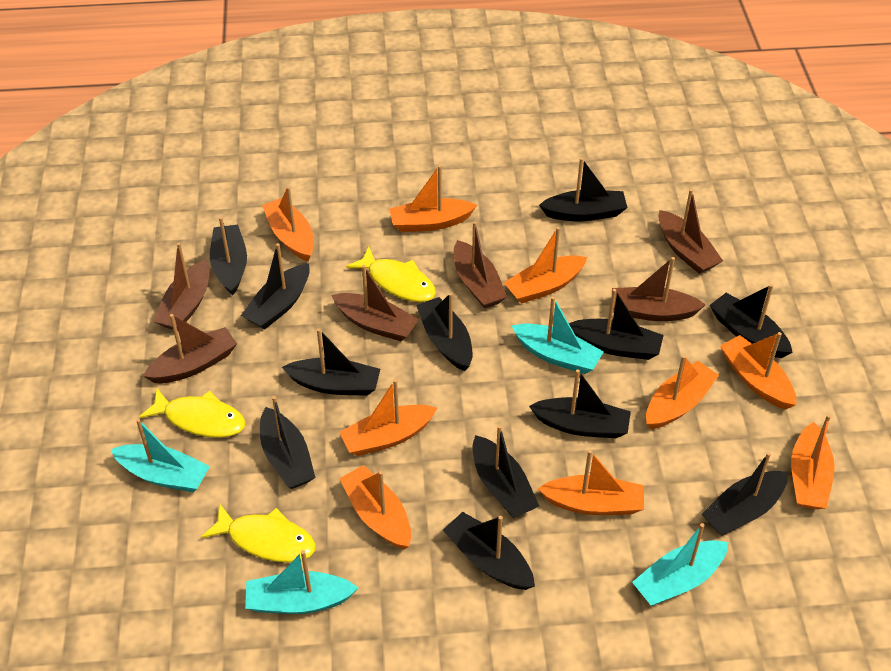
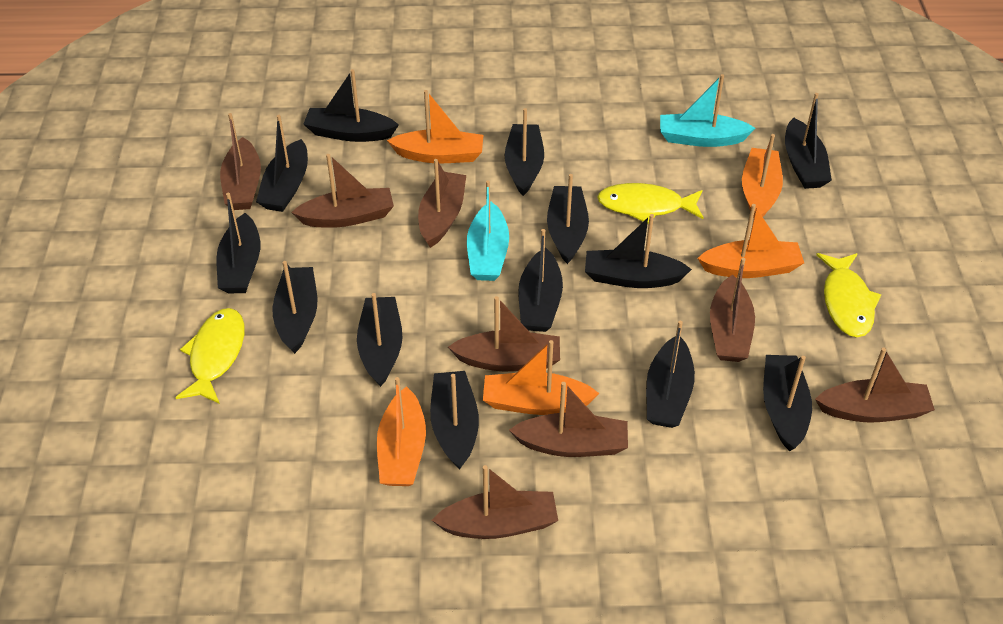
black boat: 12 -> 13
brown boat: 6 -> 8
orange boat: 9 -> 5
turquoise boat: 4 -> 2

